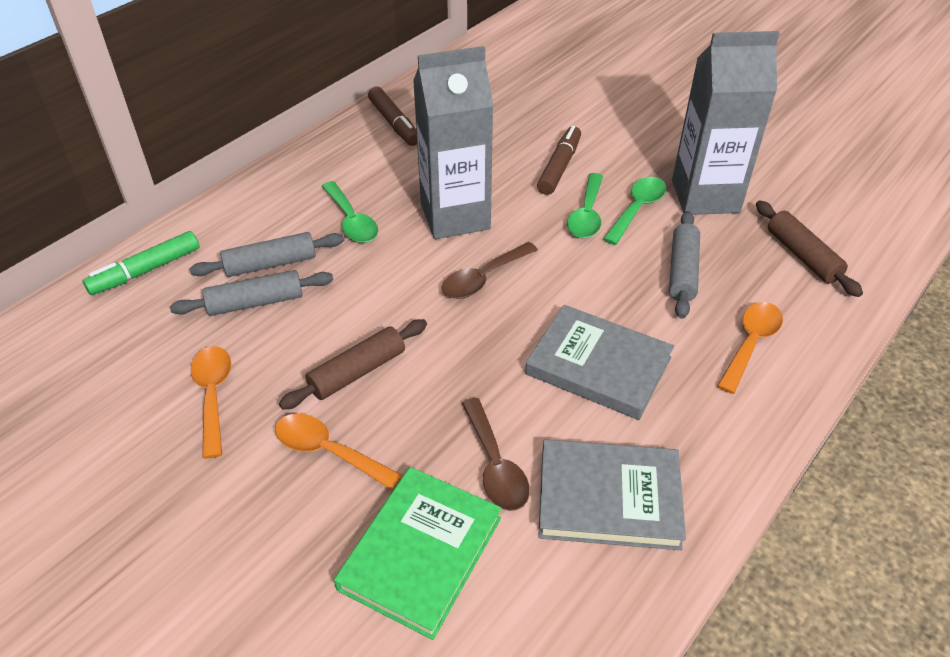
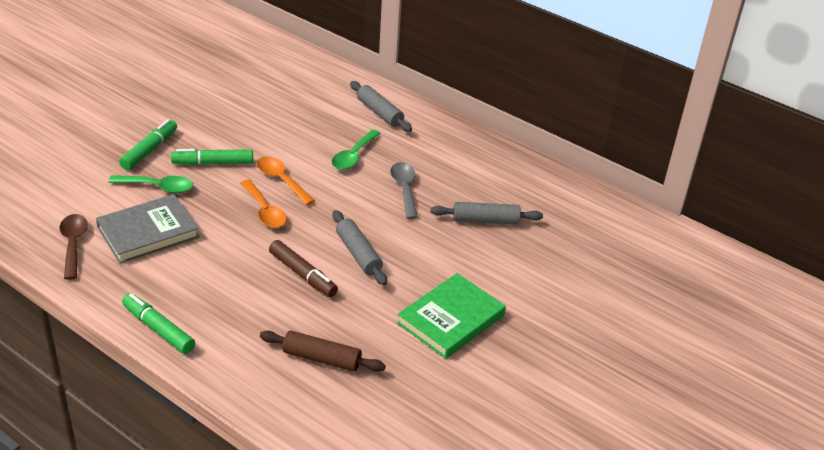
brown marker: 2 -> 1
brown rolling pin: 2 -> 1
brown spoon: 2 -> 1
green marker: 1 -> 3
green spoon: 3 -> 2
grey book: 2 -> 1
grey carton: 2 -> 0
grey spoon: 0 -> 1
orange spoon: 3 -> 2

